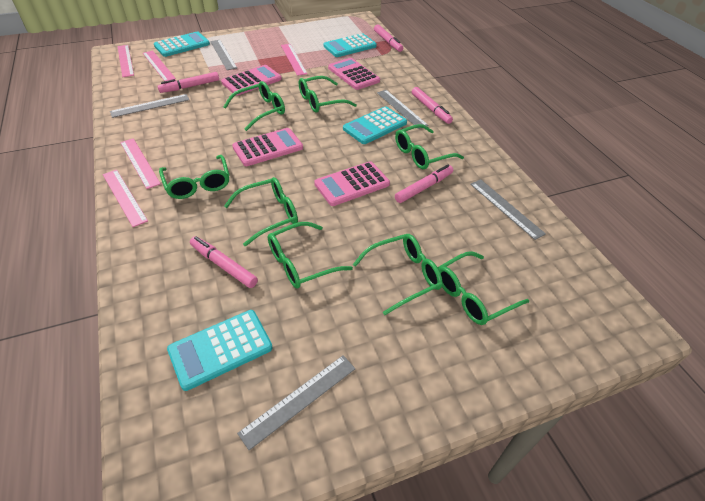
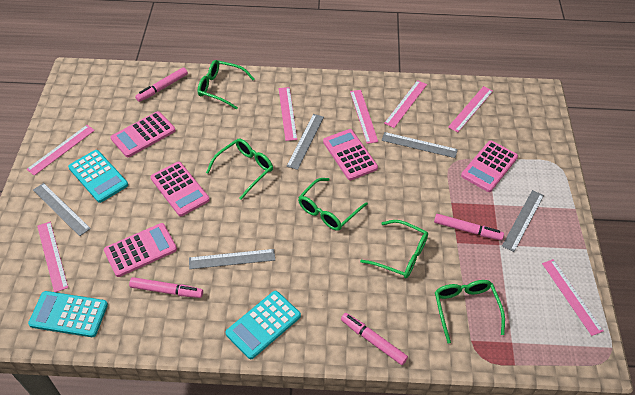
green glasses: 8 -> 5
pink calculator: 4 -> 5
pink marker: 5 -> 4
pink ruler: 5 -> 7
turquoise calculator: 4 -> 3

